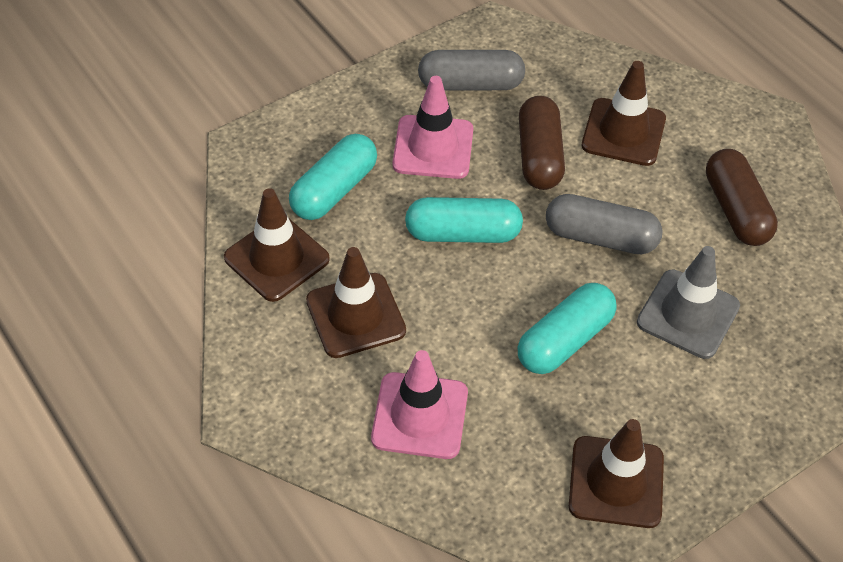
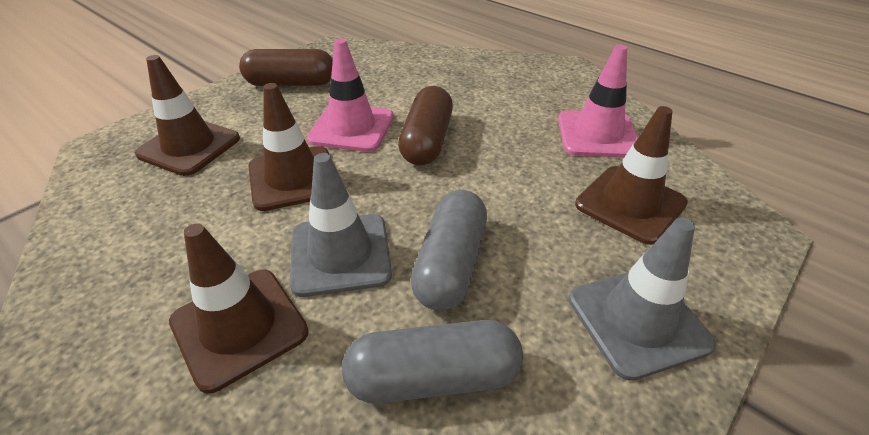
grey traffic cone: 1 -> 2
turquoise capsule: 3 -> 0

